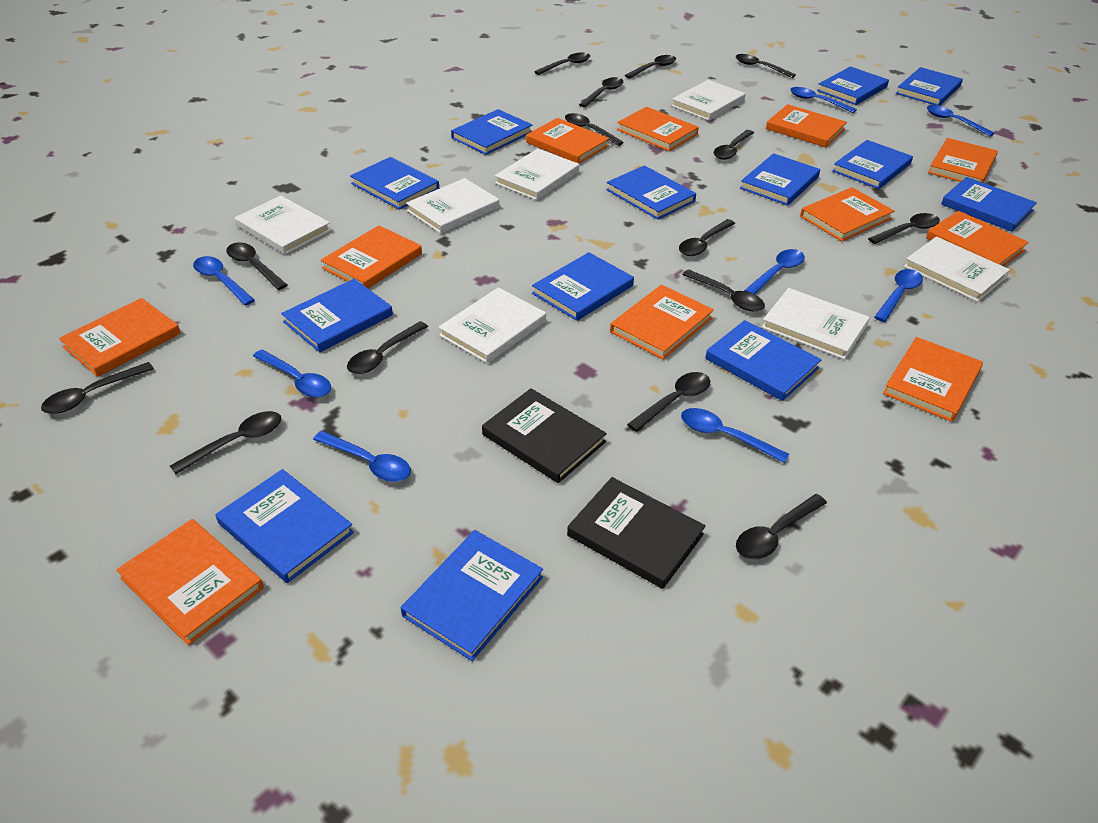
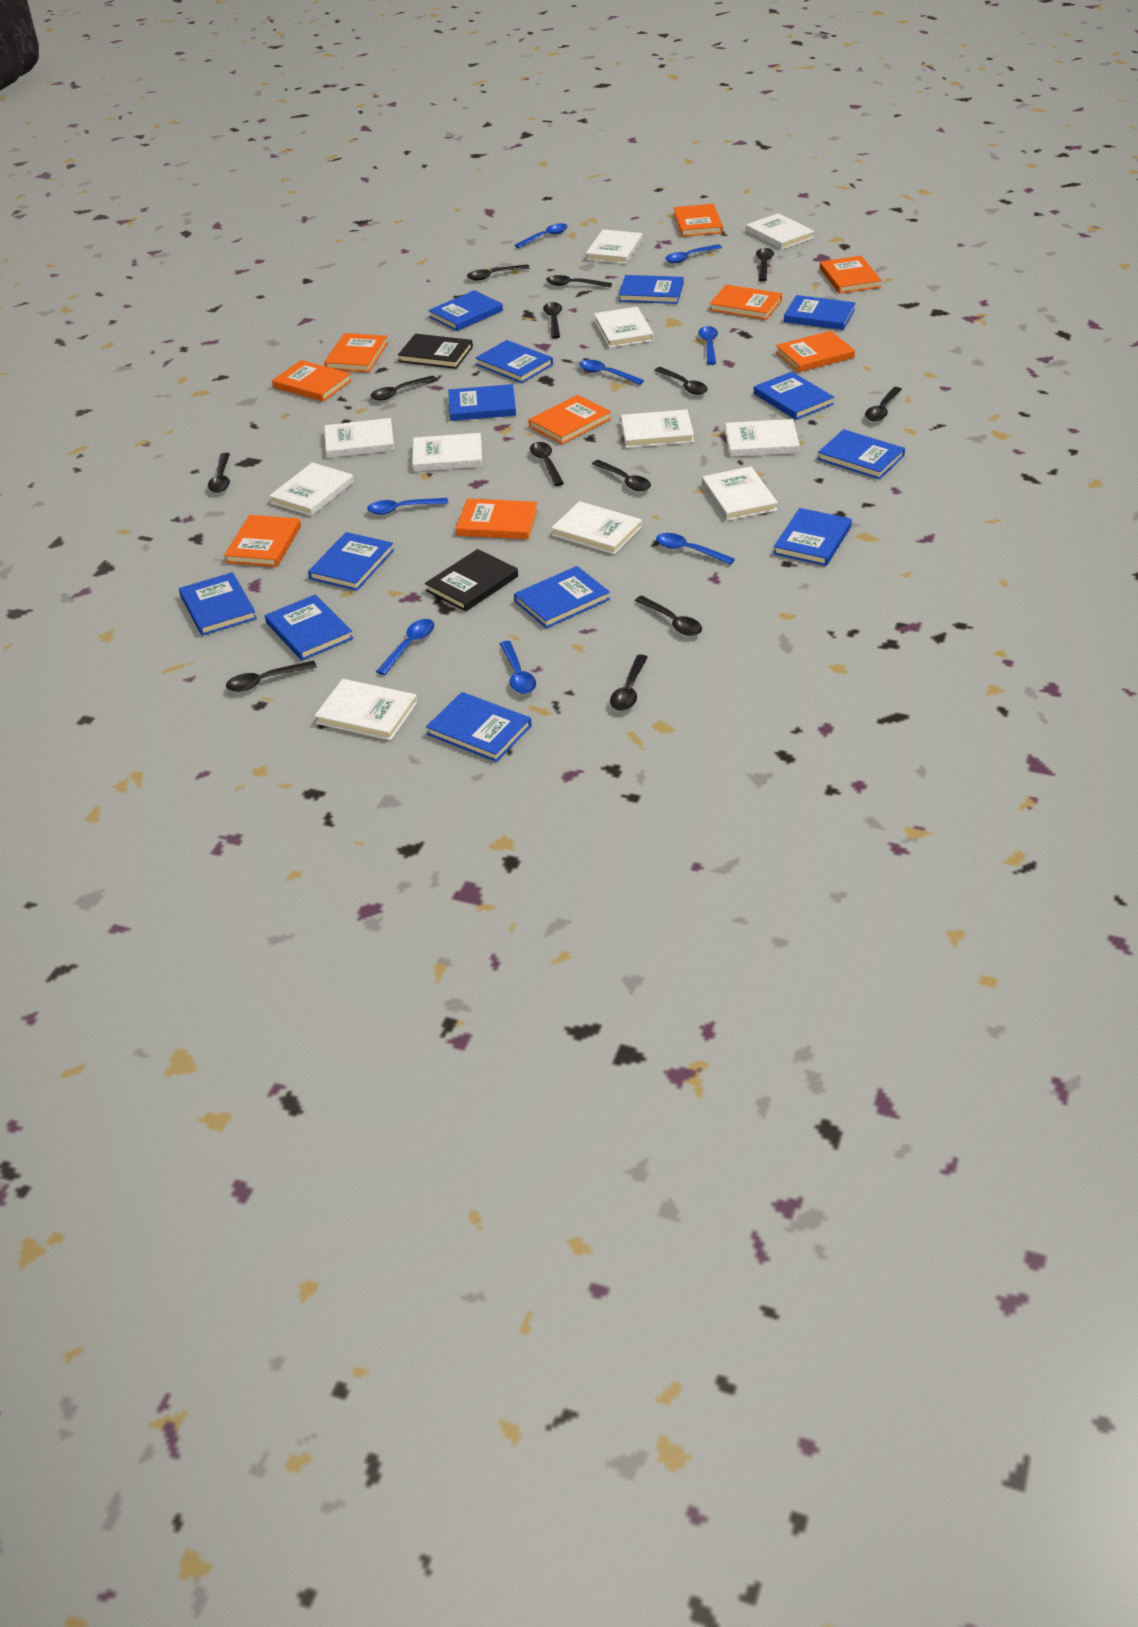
black spoon: 15 -> 13
orange book: 11 -> 9
white book: 7 -> 11

